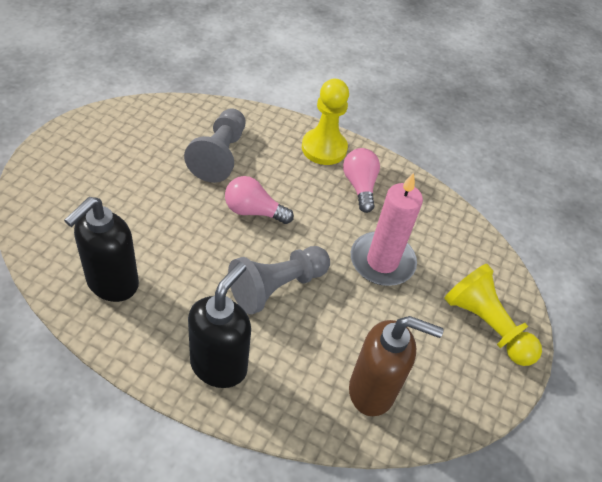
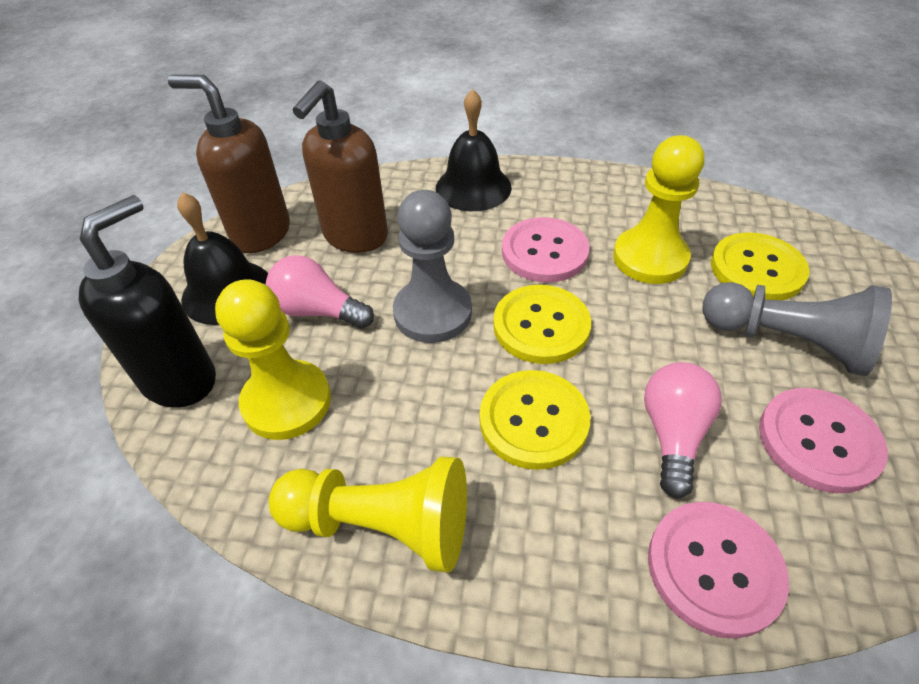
black bell: 0 -> 2
black soap dispenser: 2 -> 1
brown soap dispenser: 1 -> 2
pink button: 0 -> 3
pink candle: 1 -> 0
yellow button: 0 -> 3
yellow pawn: 2 -> 3

